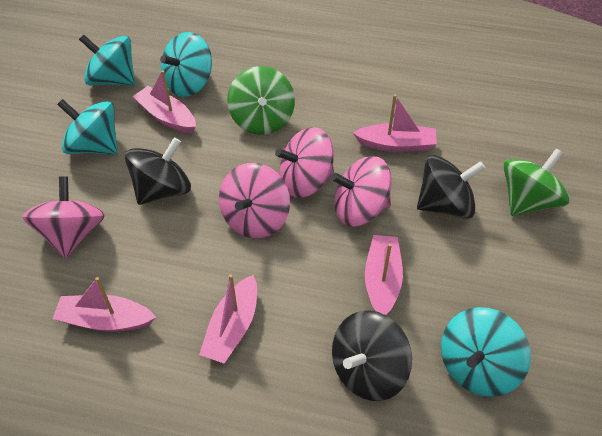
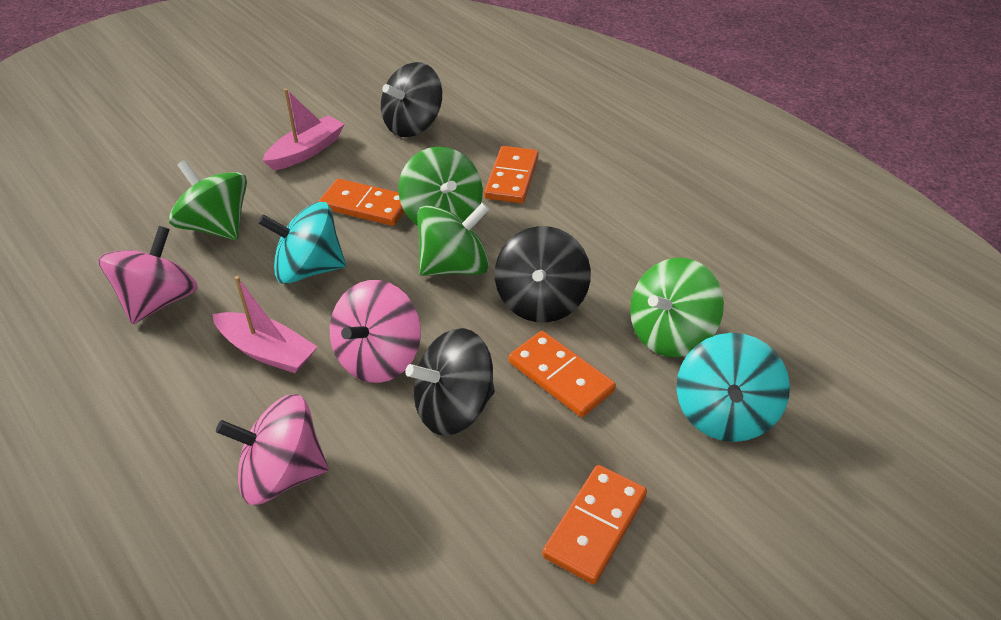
green spinning top: 2 -> 4
orange domino: 0 -> 4
pink boat: 5 -> 2
pink spinning top: 4 -> 3
turquoise spinning top: 4 -> 2

